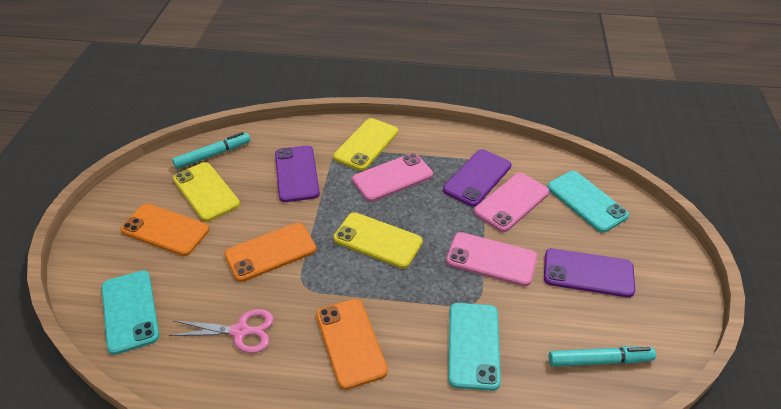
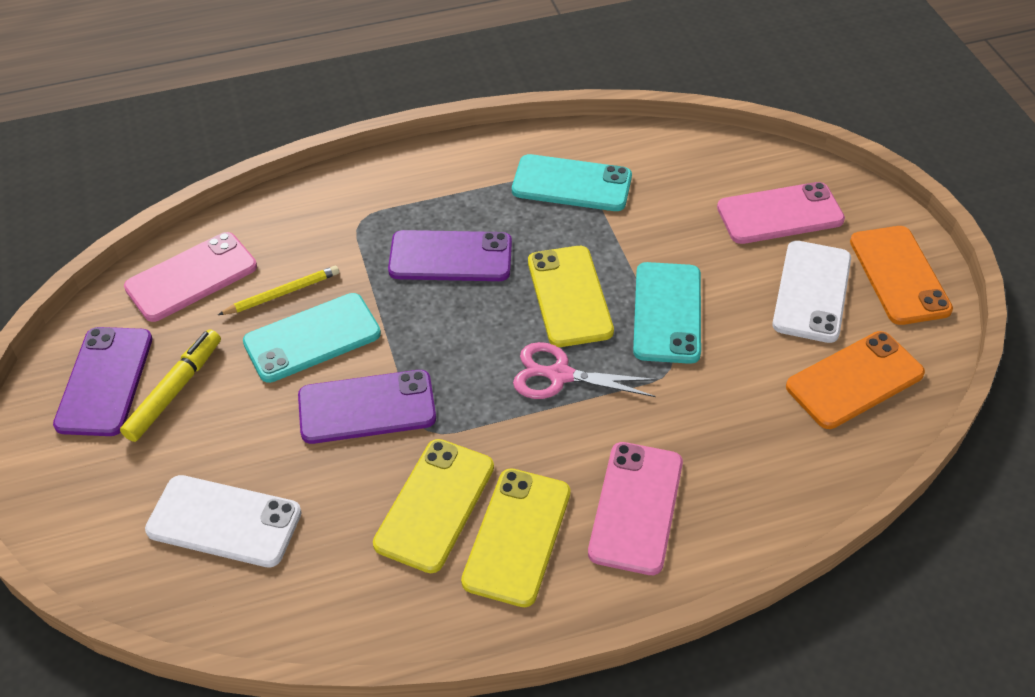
orange phone: 3 -> 2
turquoise marker: 2 -> 0
white phone: 0 -> 2
yellow marker: 0 -> 1
yellow pencil: 0 -> 1

